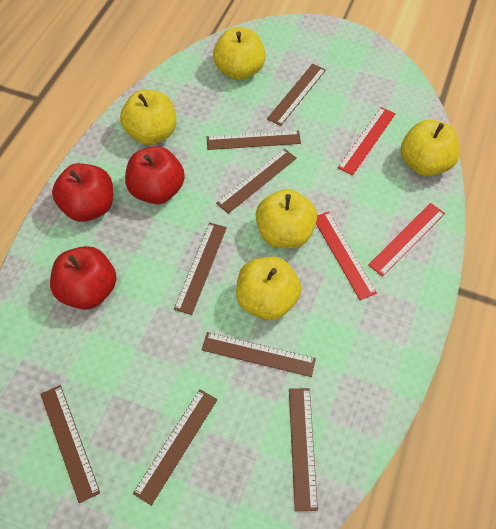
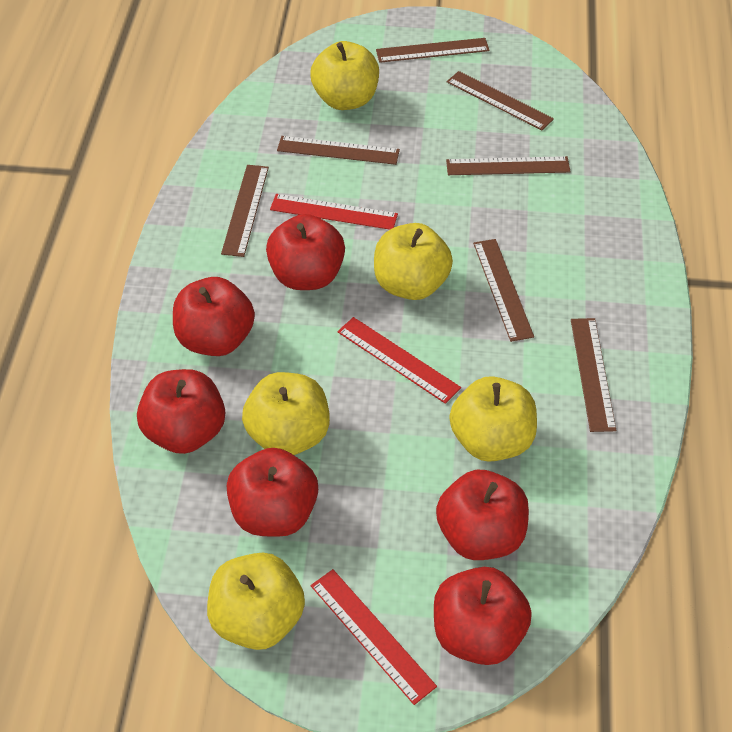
brown ruler: 8 -> 7
red apple: 3 -> 6

